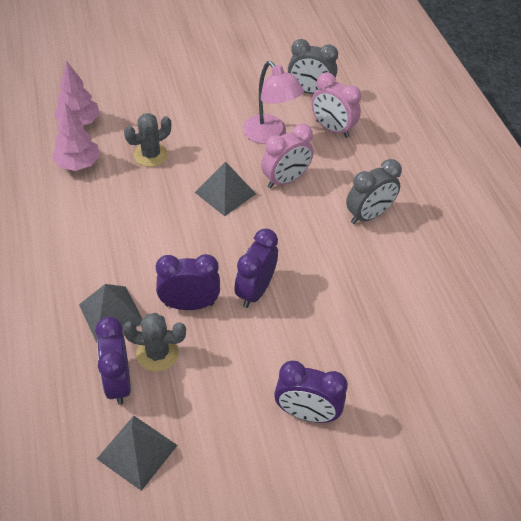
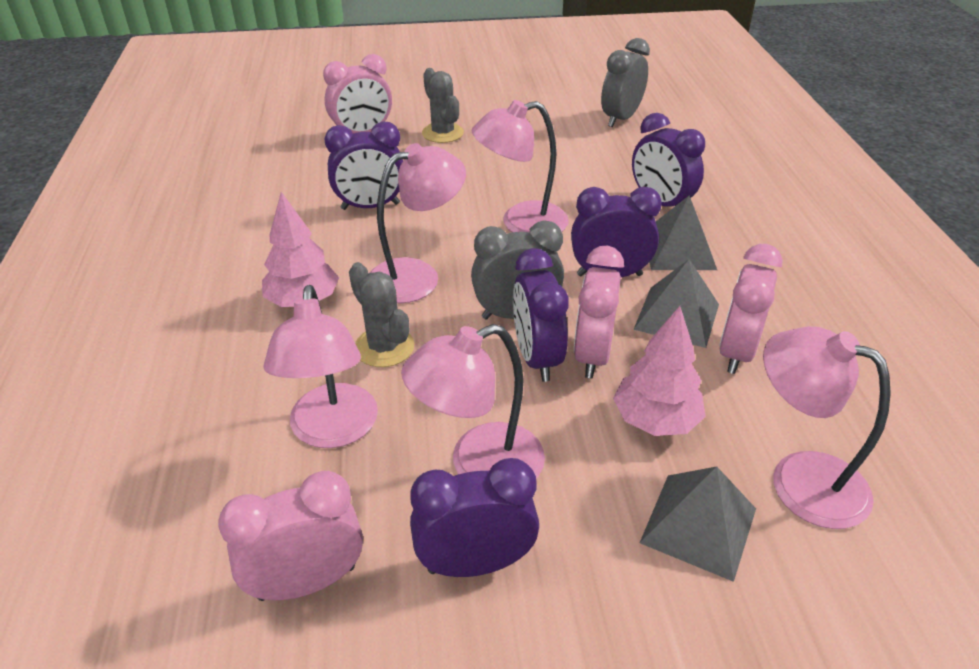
pink clock: 2 -> 4
pink lamp: 1 -> 5
purple clock: 4 -> 5

